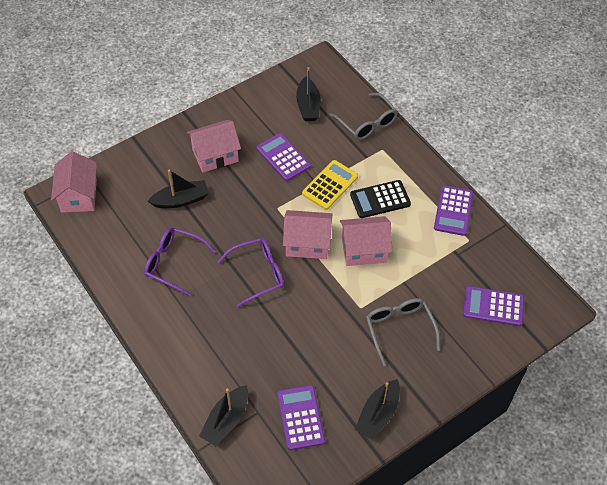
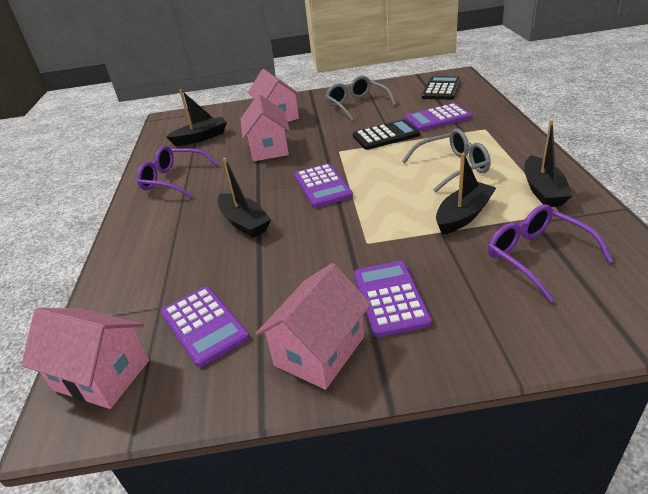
black calculator: 1 -> 2
yellow calculator: 1 -> 0

